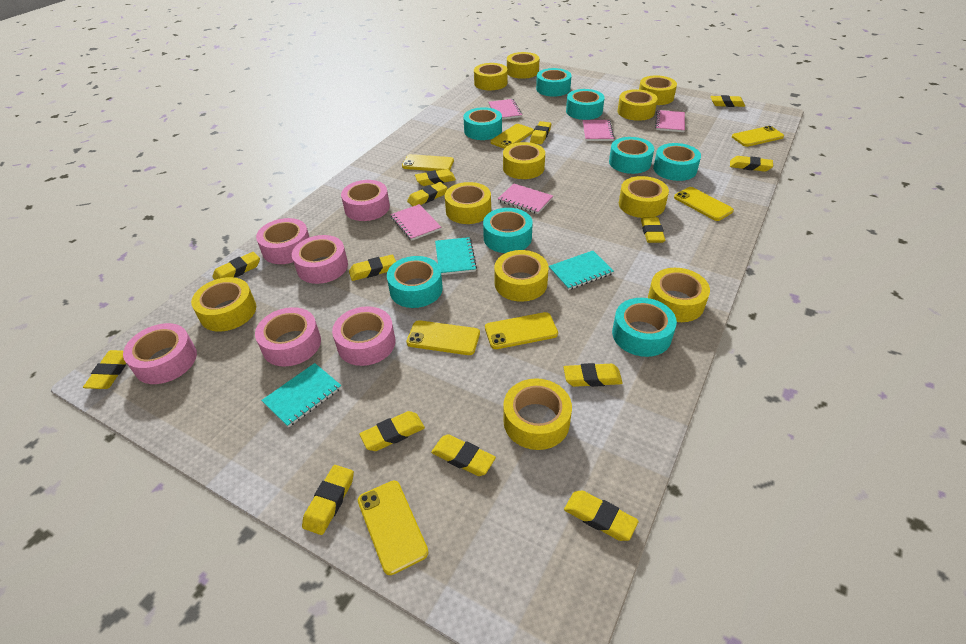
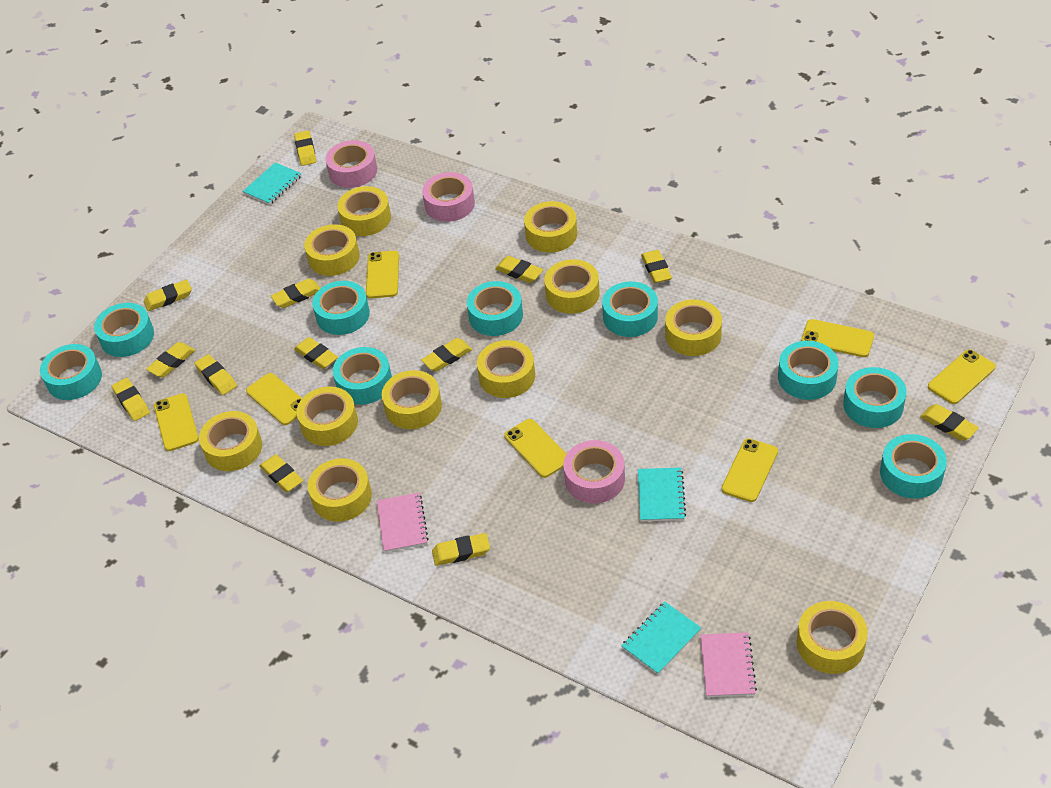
pink notebook: 5 -> 2
pink tape: 6 -> 3
turquoise tape: 8 -> 9
yellow eraser: 14 -> 13

